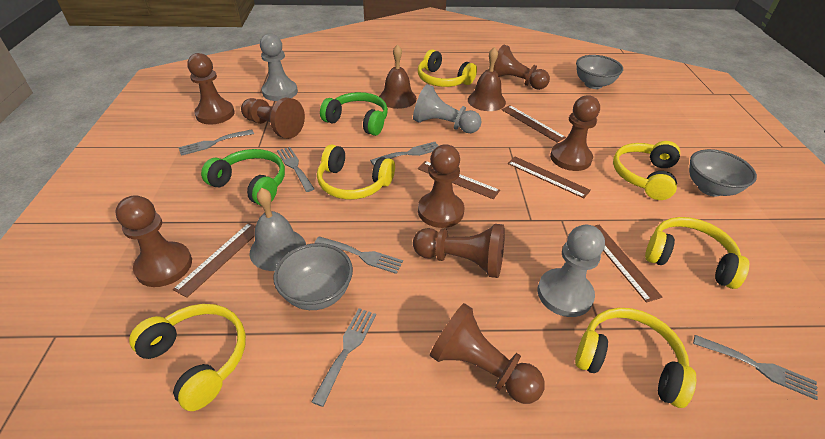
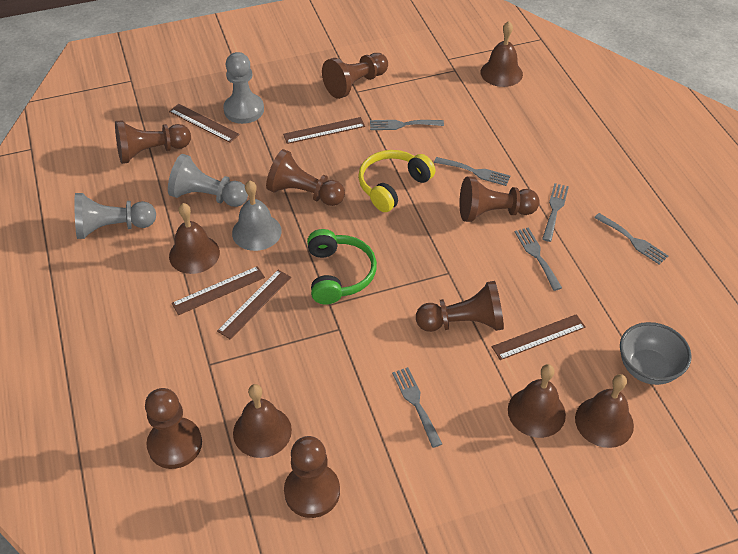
brown bell: 2 -> 5
brown pawn: 8 -> 7
green headphones: 2 -> 1
grey bowl: 3 -> 1
yellow headphones: 6 -> 1

